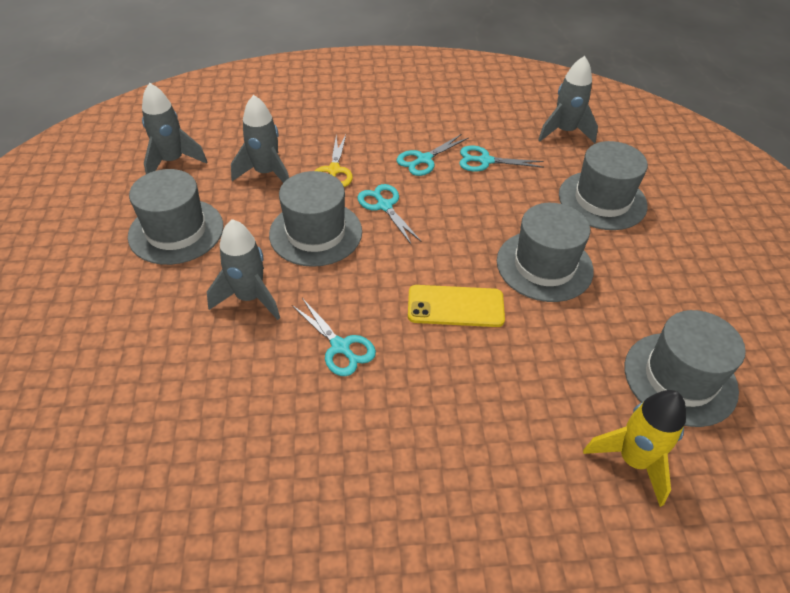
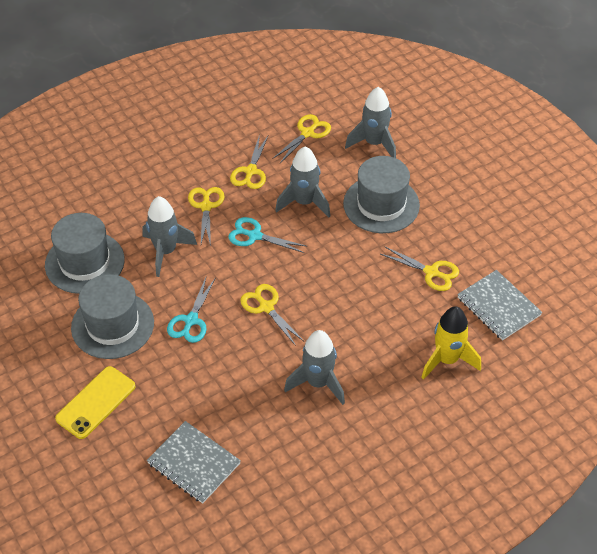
grey hat: 5 -> 3
grey notebook: 0 -> 2
turquoise scissors: 4 -> 2
yellow scissors: 1 -> 5

